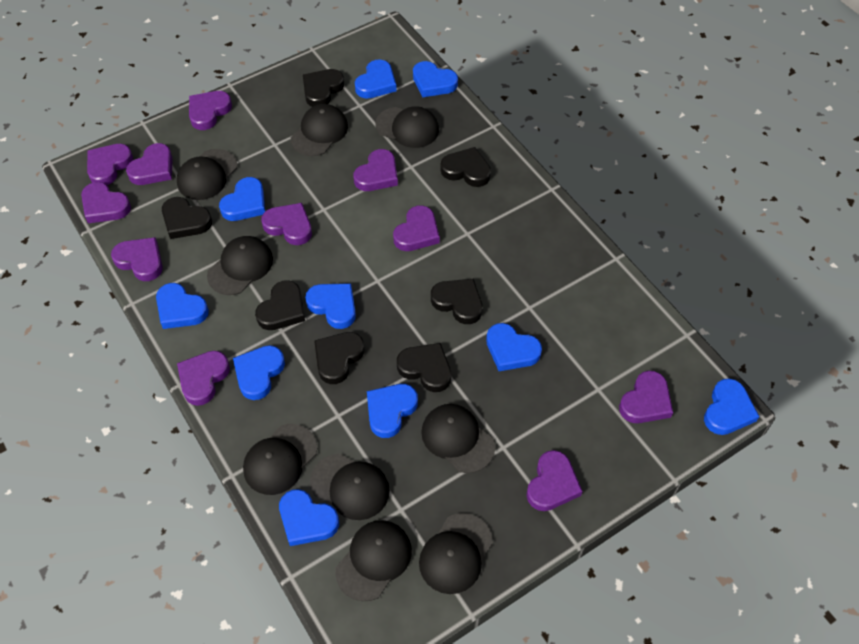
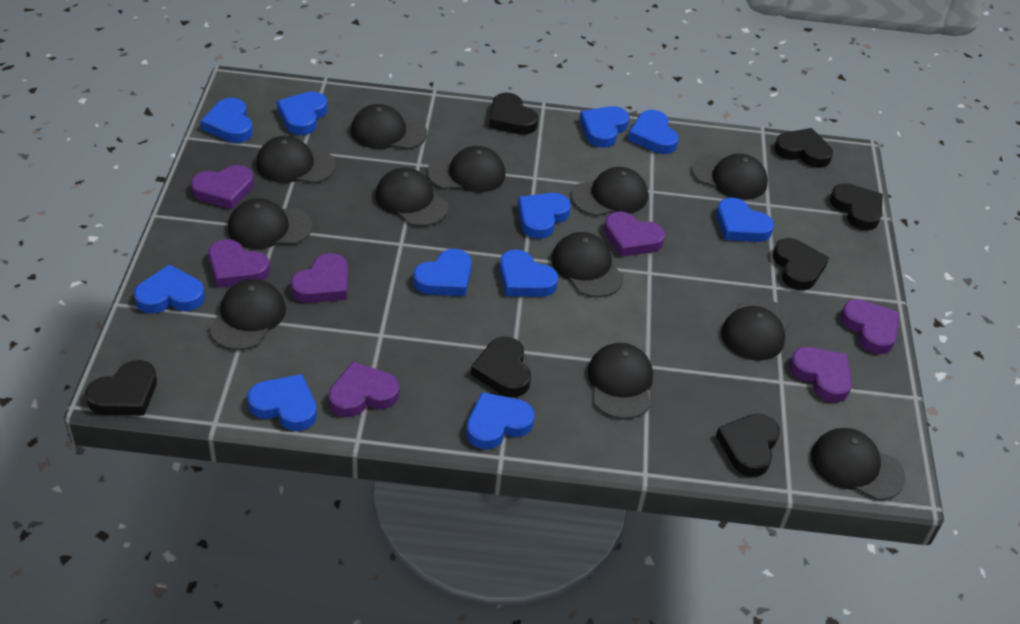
black cap: 9 -> 12
blue heart: 10 -> 11
purple heart: 11 -> 7

